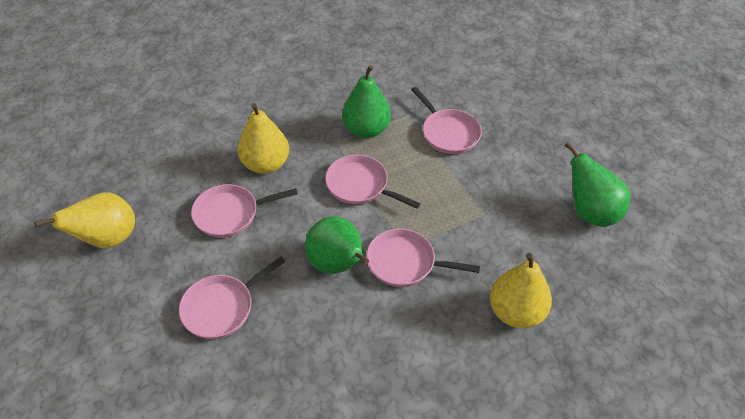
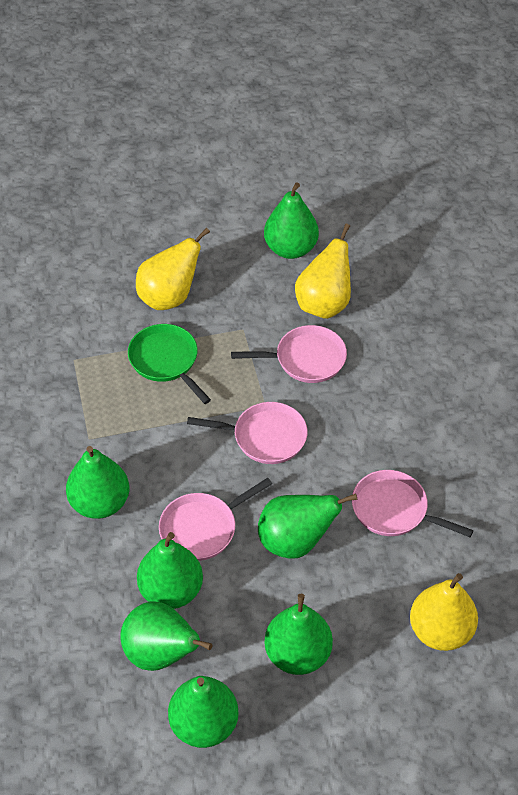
green pan: 0 -> 1
green pear: 3 -> 7
pink pan: 5 -> 4

